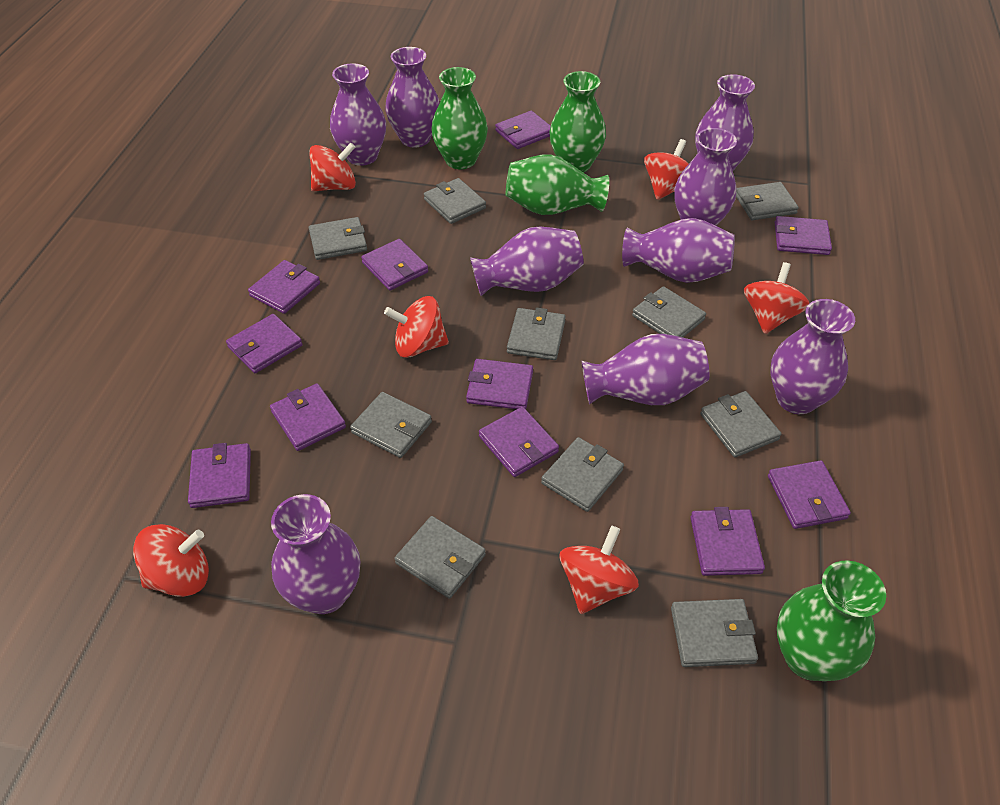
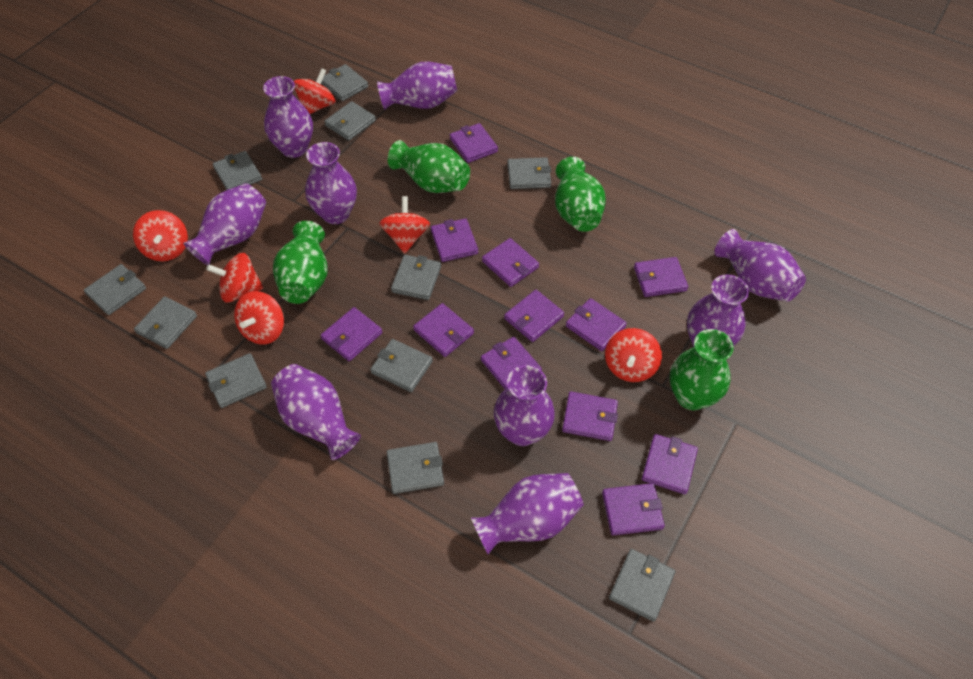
grey wallet: 10 -> 11
purple wallet: 11 -> 12

